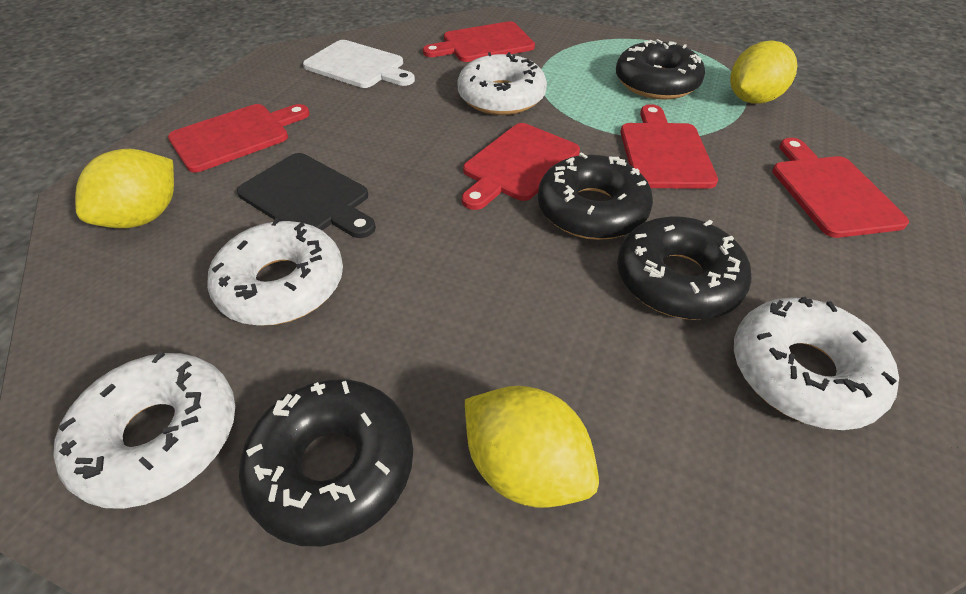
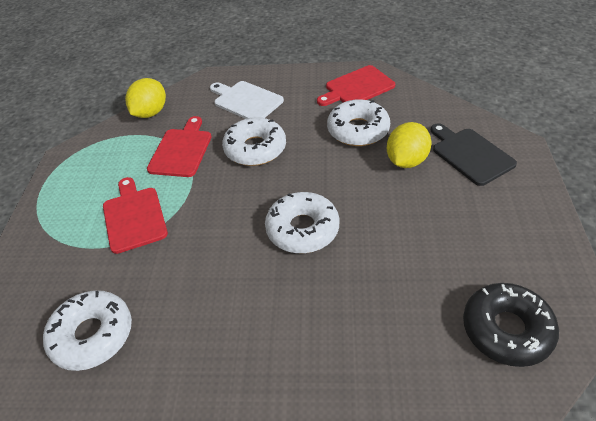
black donut: 4 -> 1
red cutting board: 5 -> 3
yellow lemon: 3 -> 2

